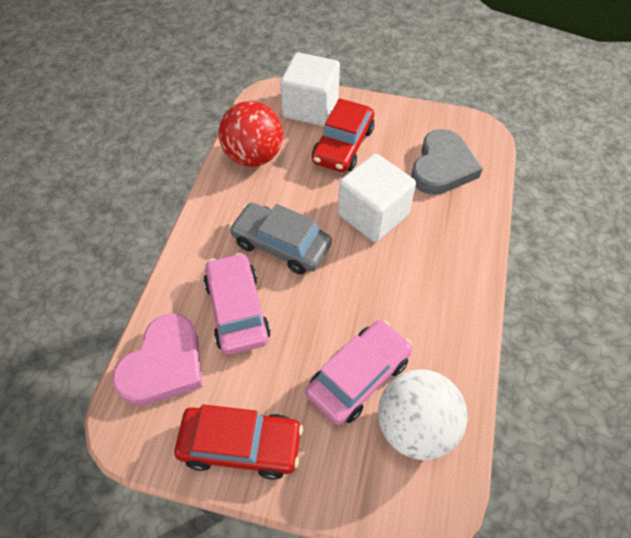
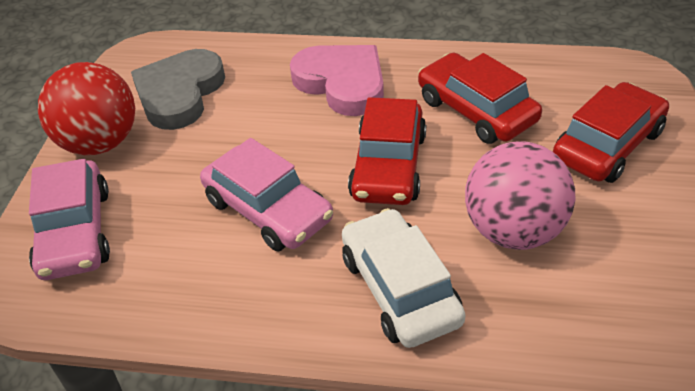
grey car: 1 -> 0
pink ball: 0 -> 1
red car: 2 -> 3
white ball: 1 -> 0
white car: 0 -> 1
white cube: 2 -> 0

